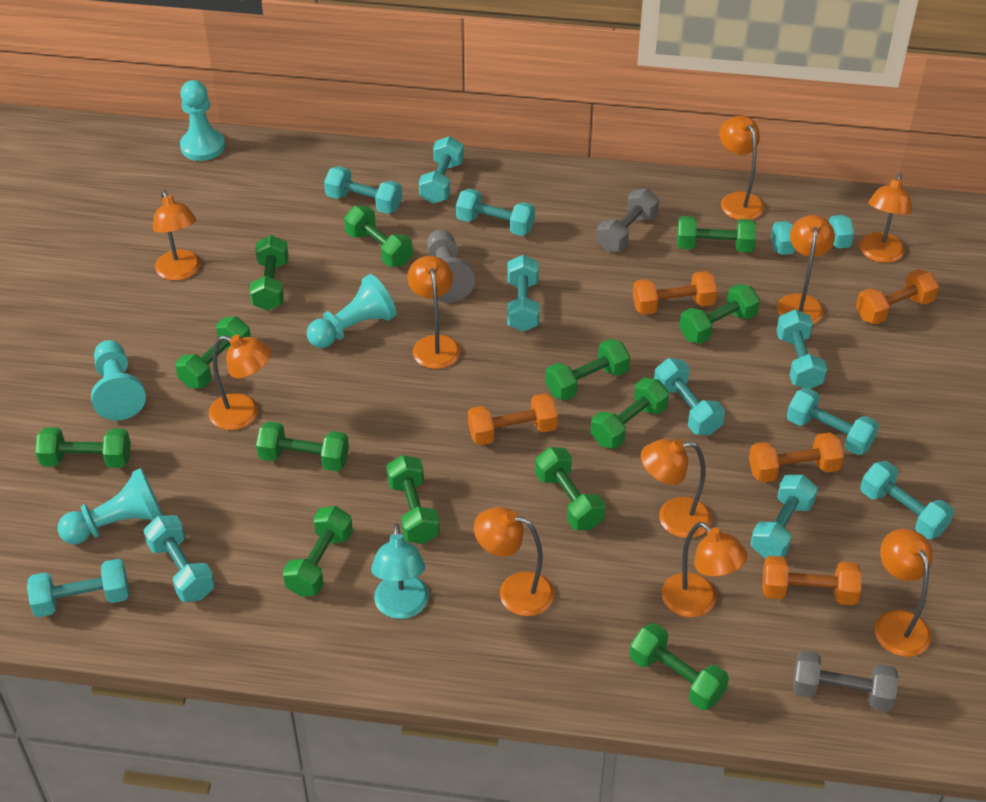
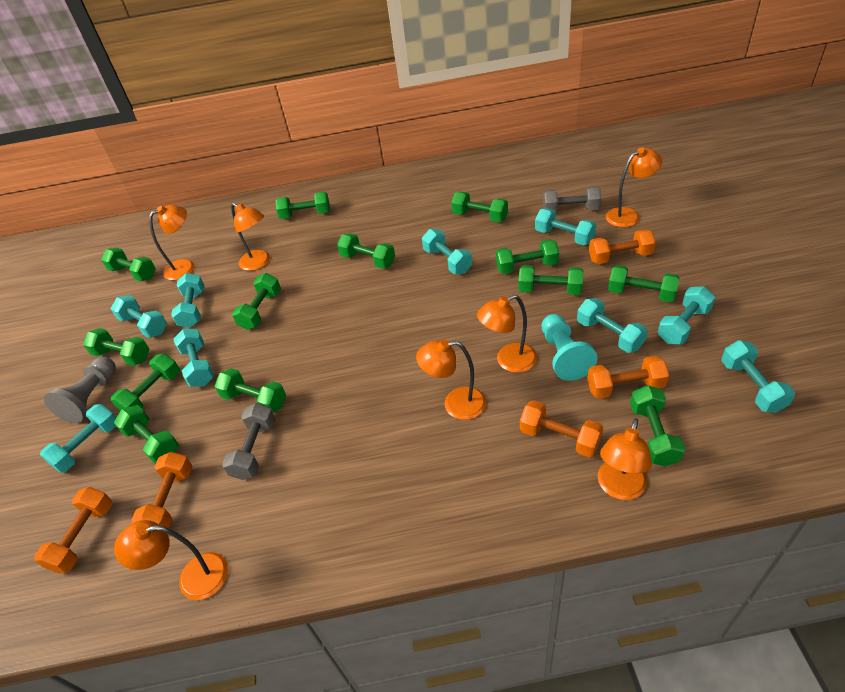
orange lamp: 10 -> 7
turquoise dumbbell: 12 -> 9
turquoise lamp: 1 -> 0
turquoise pawn: 4 -> 1

